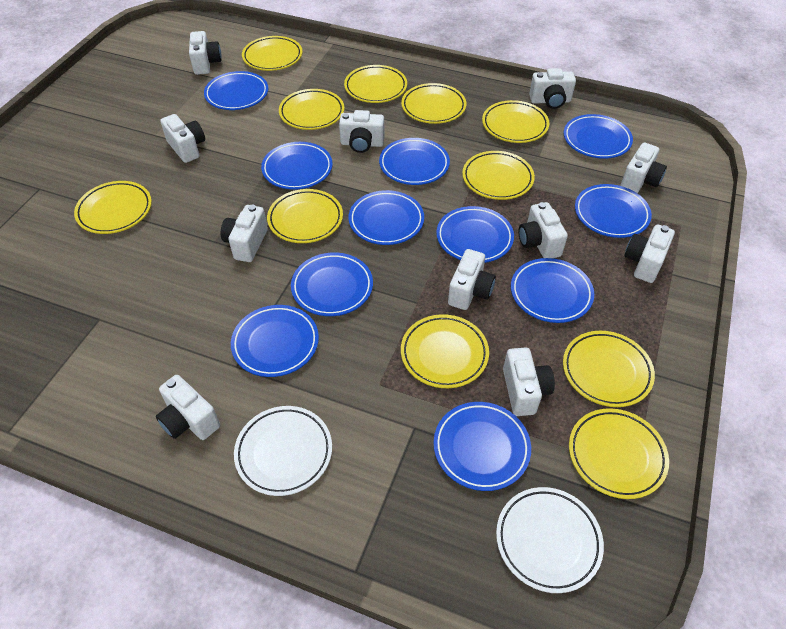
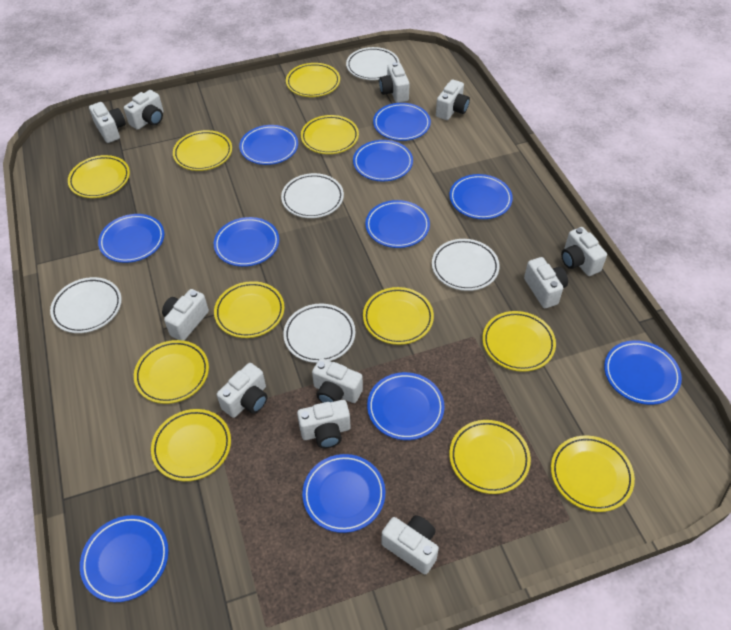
white plate: 2 -> 5

